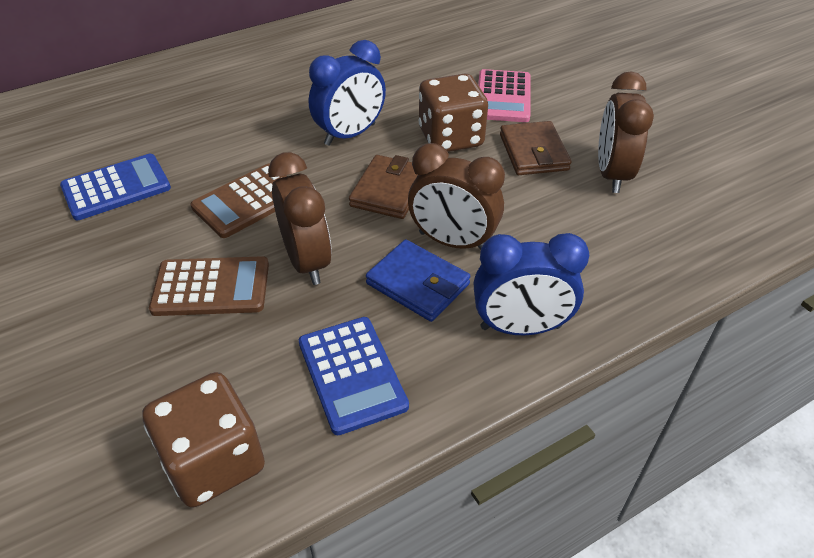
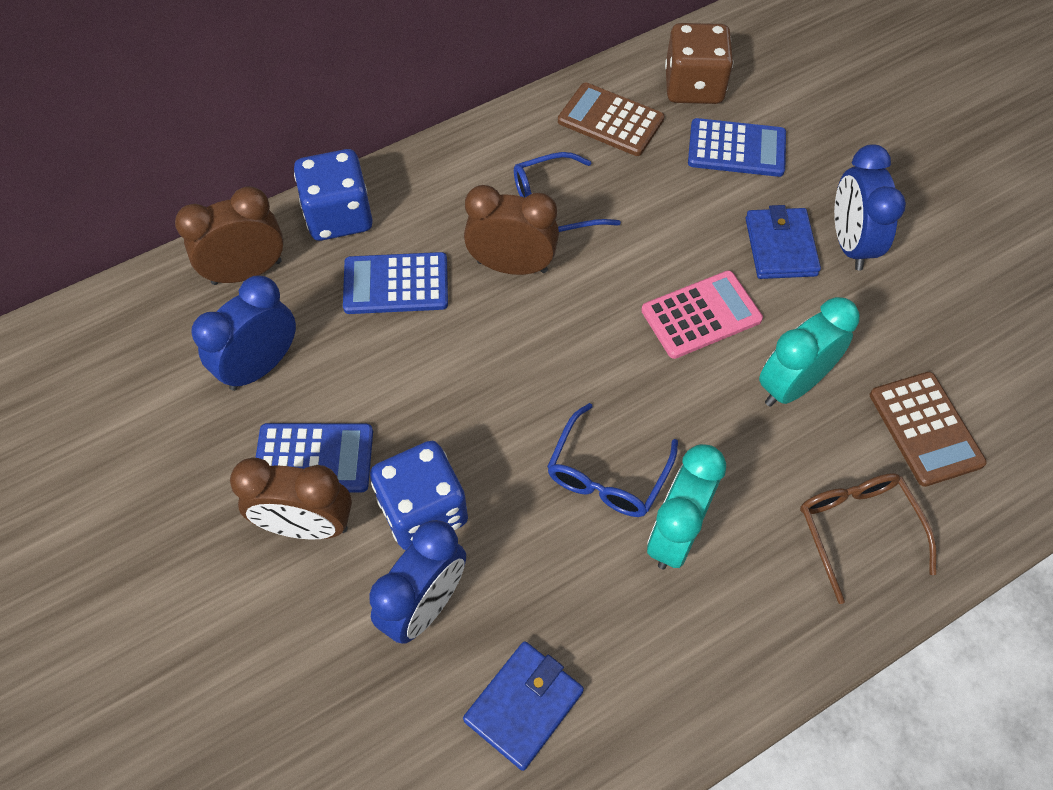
blue calculator: 2 -> 3
blue clock: 2 -> 3
blue dice: 0 -> 2
blue glasses: 0 -> 2
blue wallet: 1 -> 2
brown dice: 2 -> 1
brown glasses: 0 -> 1
brown wallet: 2 -> 0
turquoise clock: 0 -> 2

